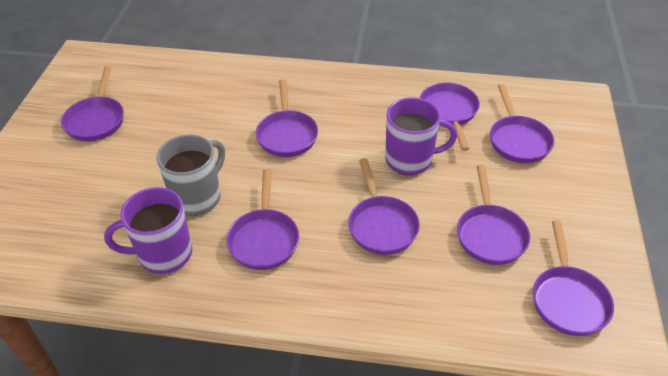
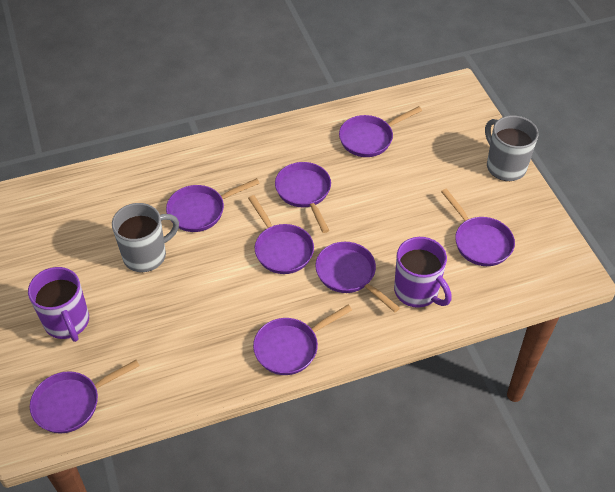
grey mug: 1 -> 2

